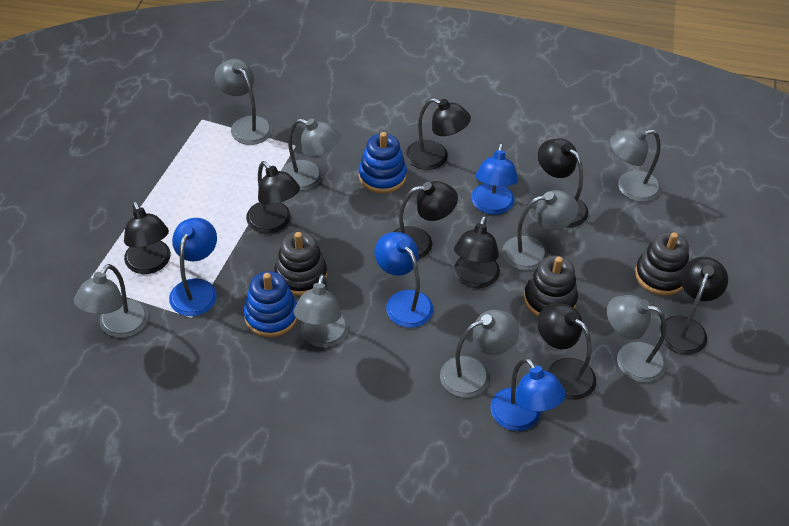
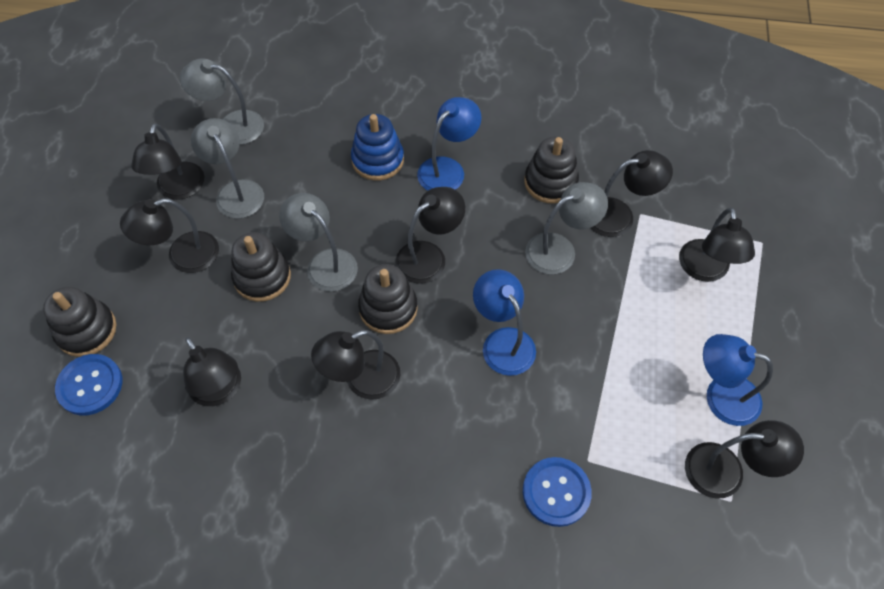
black stacking toy: 3 -> 4
blue button: 0 -> 2
blue lamp: 4 -> 3
blue stacking toy: 2 -> 1
grey lamp: 8 -> 4

